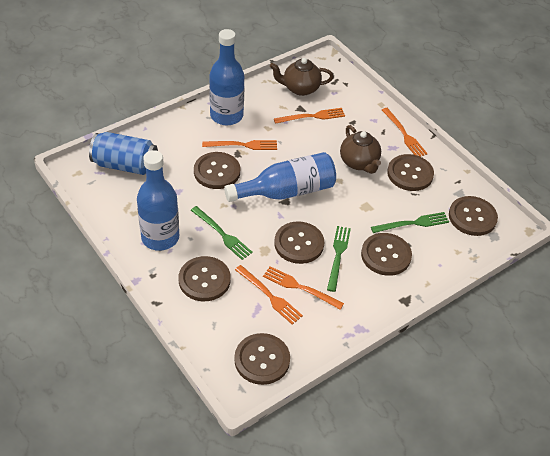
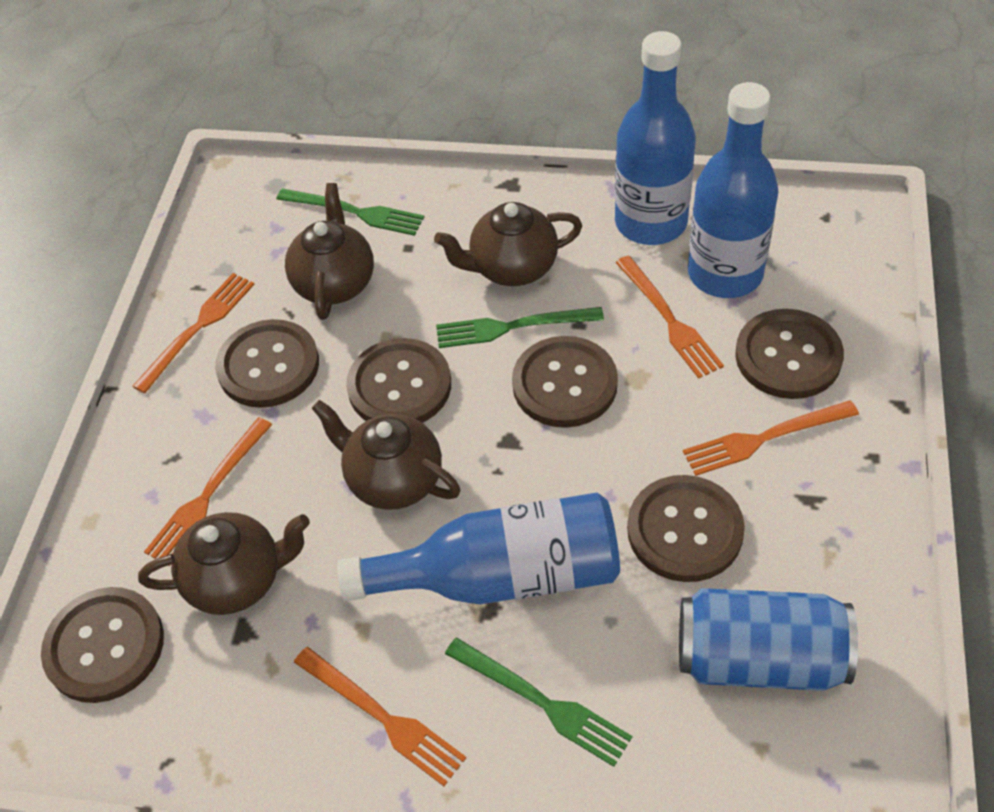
brown button: 7 -> 6
brown teapot: 2 -> 4

